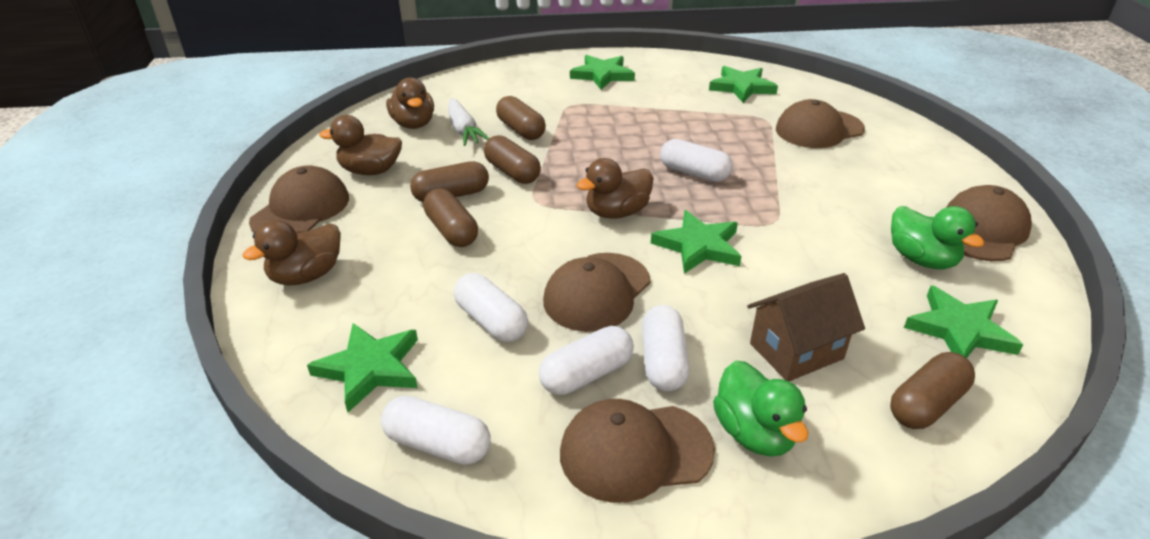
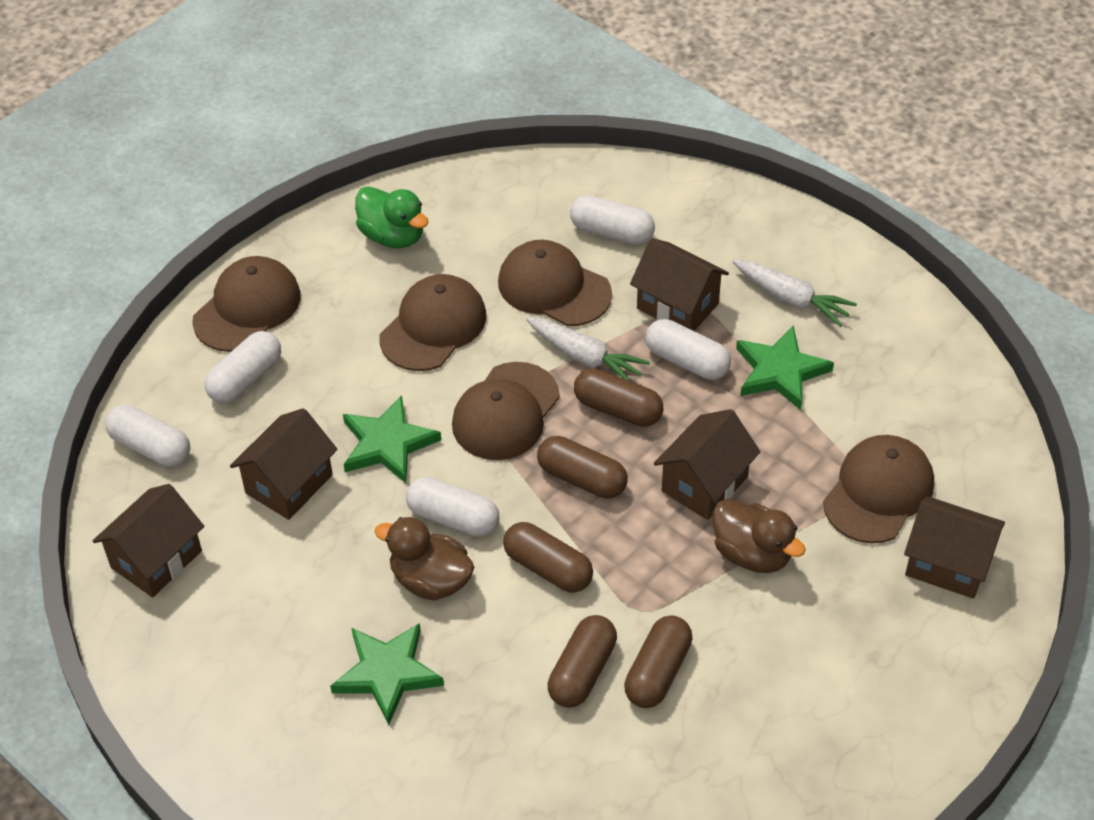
brown duck: 4 -> 2
brown house: 1 -> 5
green duck: 2 -> 1
green star: 5 -> 3
white carrot: 1 -> 2

